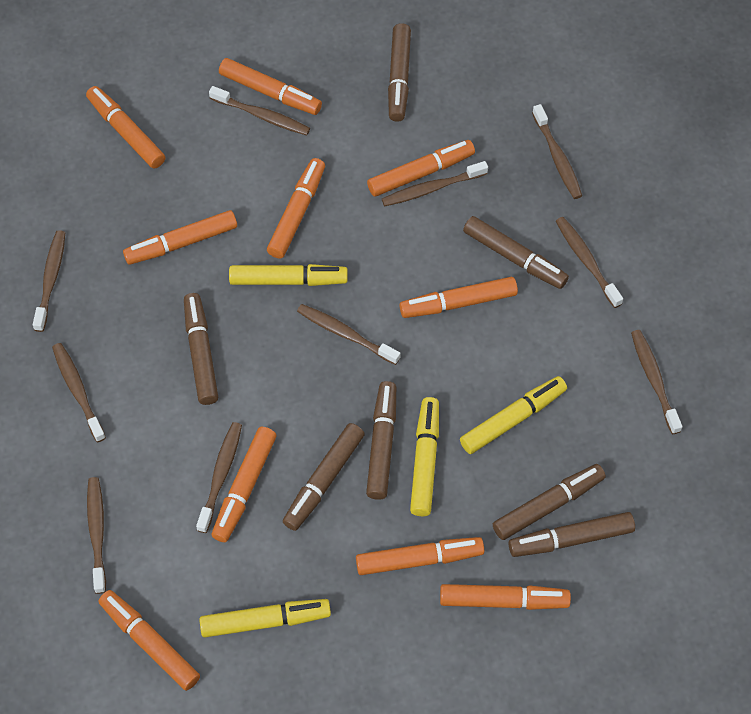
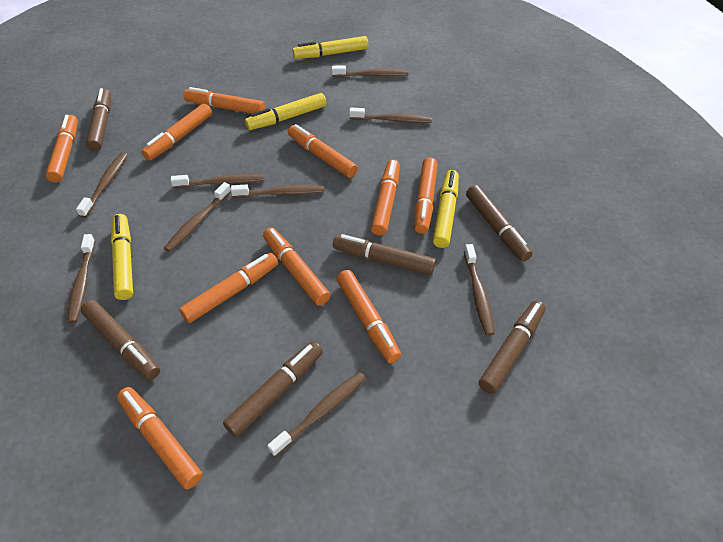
brown marker: 7 -> 6
brown toothbrush: 10 -> 9

